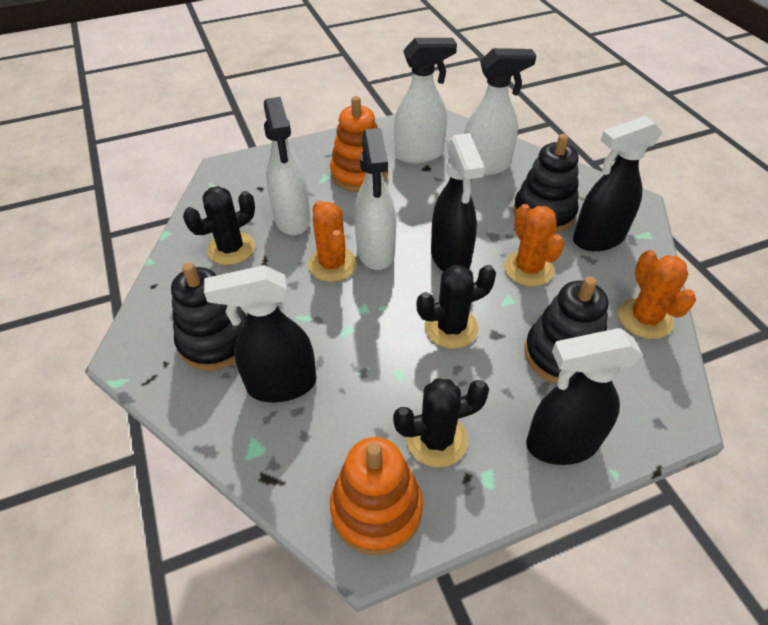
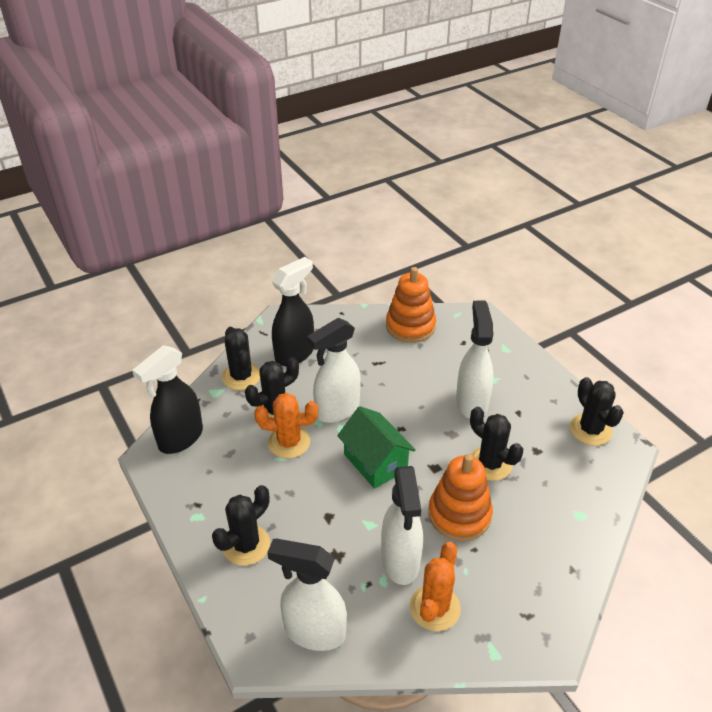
black cactus: 3 -> 5
black spray bottle: 4 -> 2
black stacking toy: 3 -> 0
green house: 0 -> 1
orange cactus: 3 -> 2

